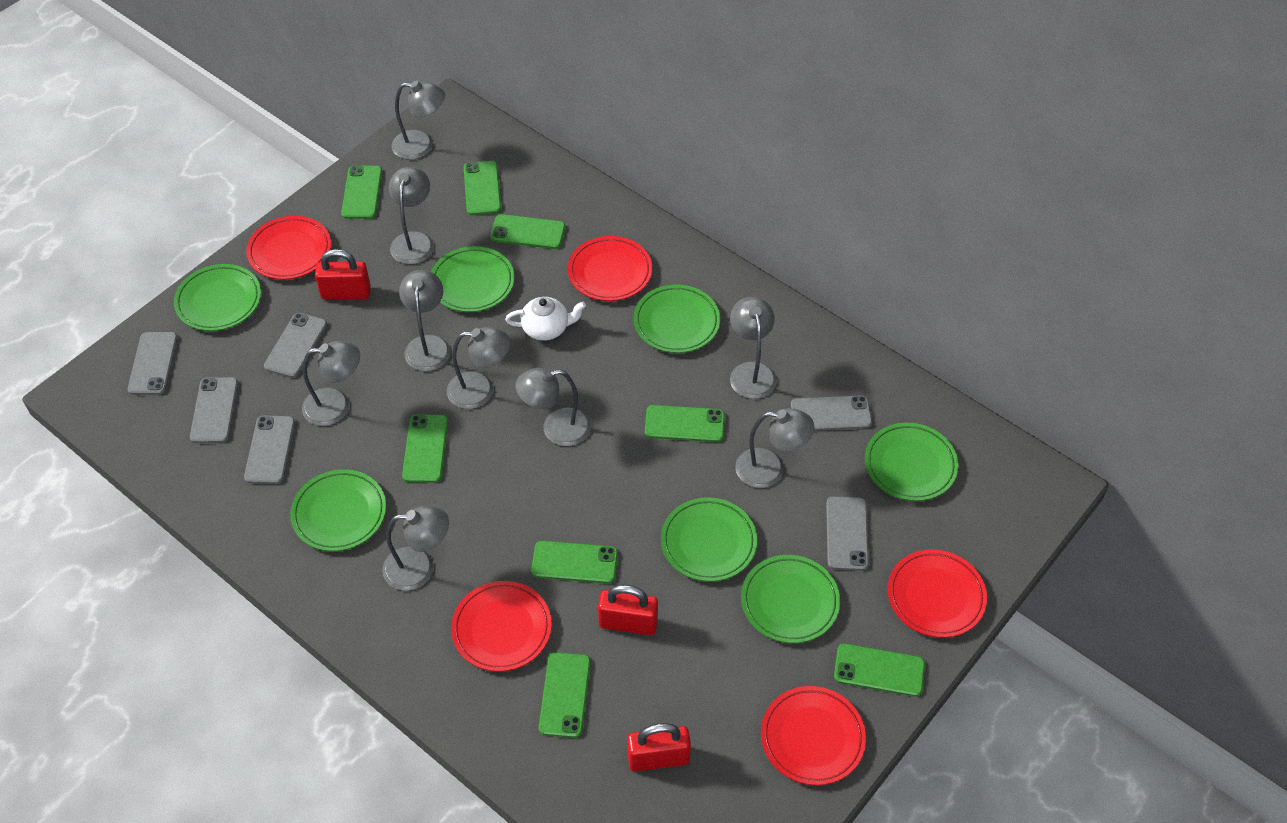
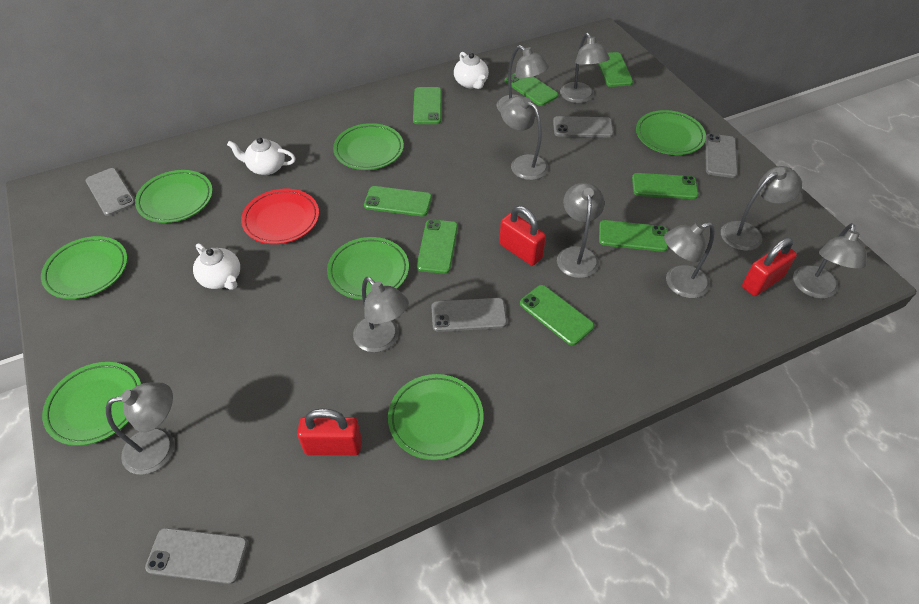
grey phone: 6 -> 5
red plate: 5 -> 1
white teapot: 1 -> 3

